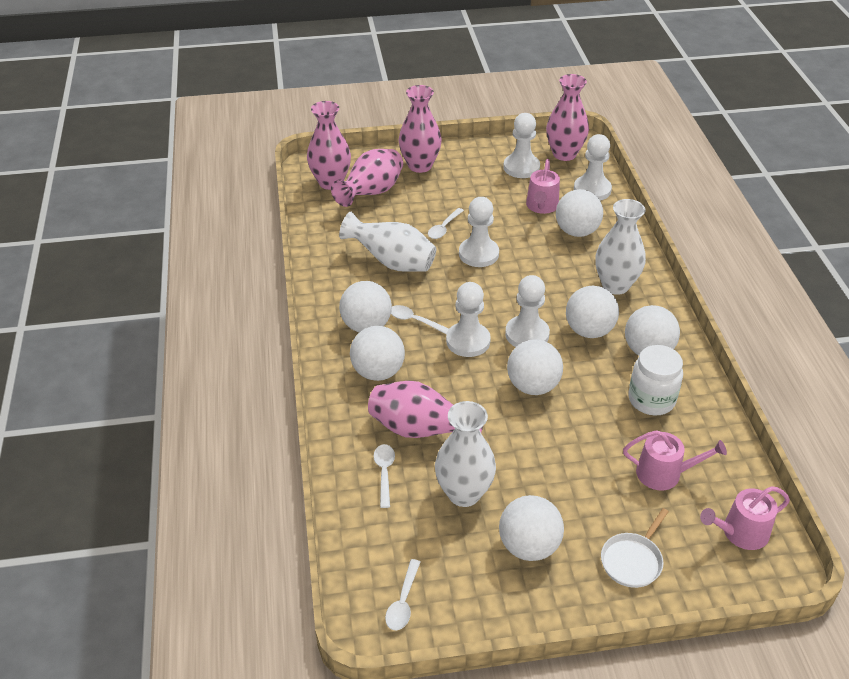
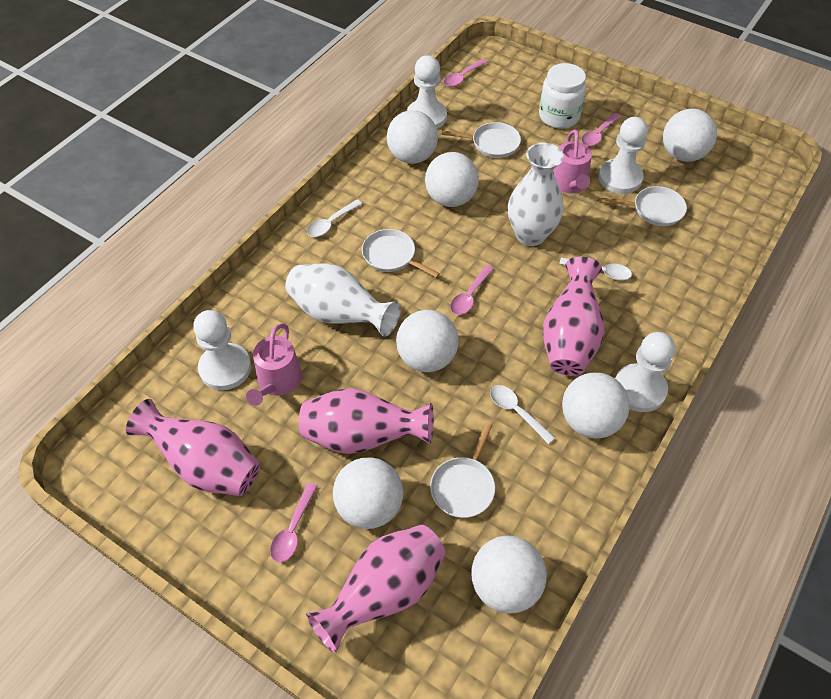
pink spoon: 0 -> 4
pink vase: 5 -> 4
pink watering can: 3 -> 2
white pan: 1 -> 4
white pawn: 5 -> 4
white spoon: 4 -> 3
white vase: 3 -> 2

